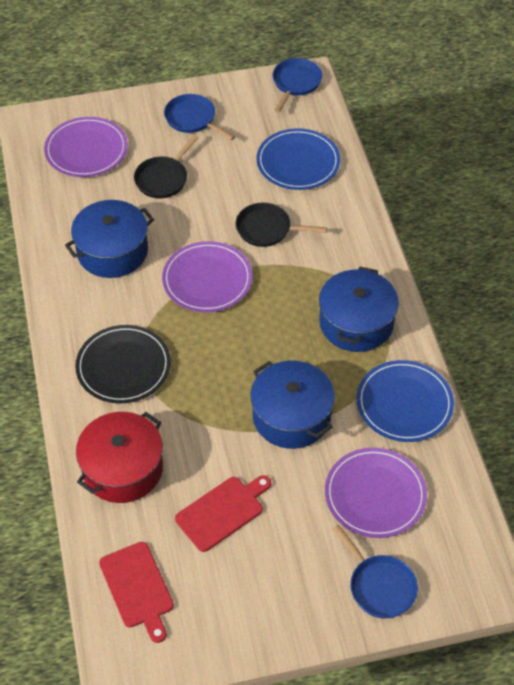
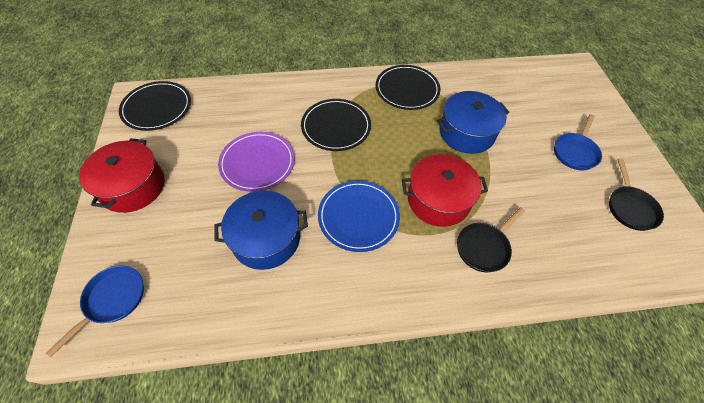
black plate: 1 -> 3
blue pan: 3 -> 2
blue plate: 2 -> 1
blue pot: 3 -> 2
purple plate: 3 -> 1
red cutting board: 2 -> 0
red pot: 1 -> 2

